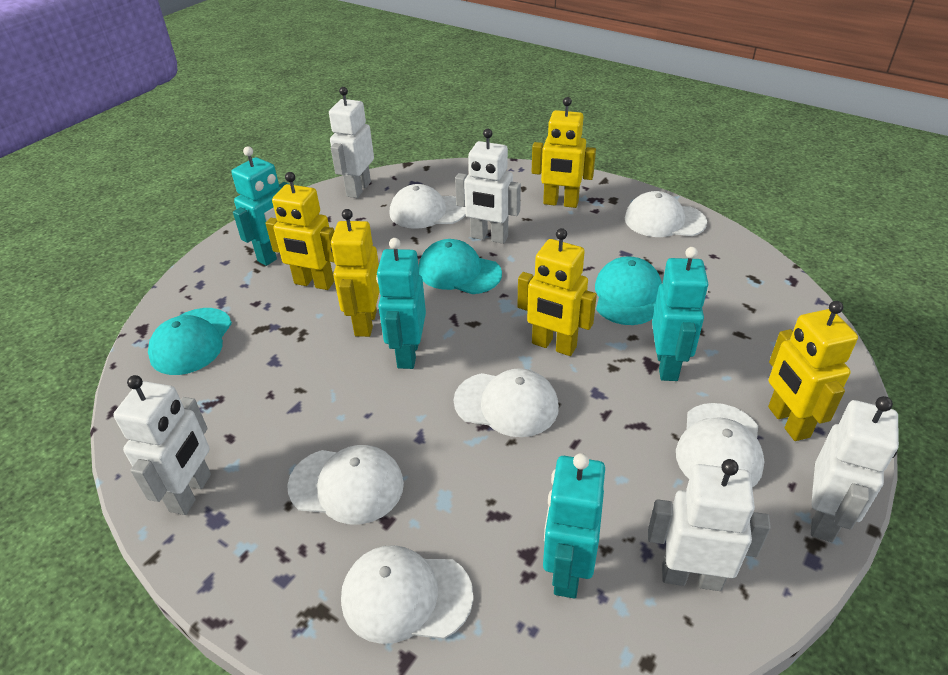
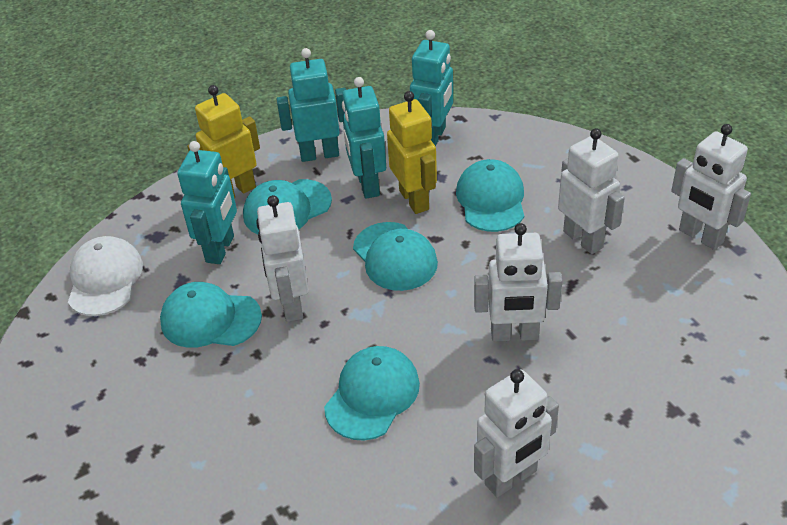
turquoise cap: 3 -> 5
white cap: 6 -> 1
yellow robot: 5 -> 2

